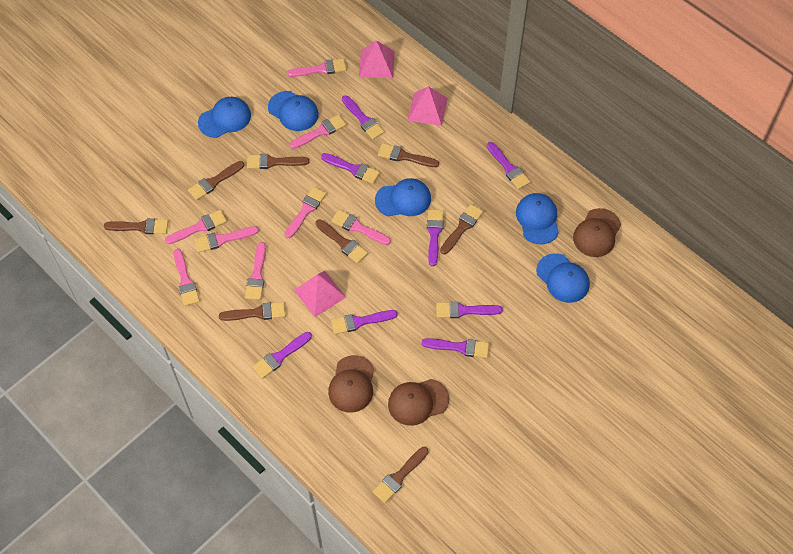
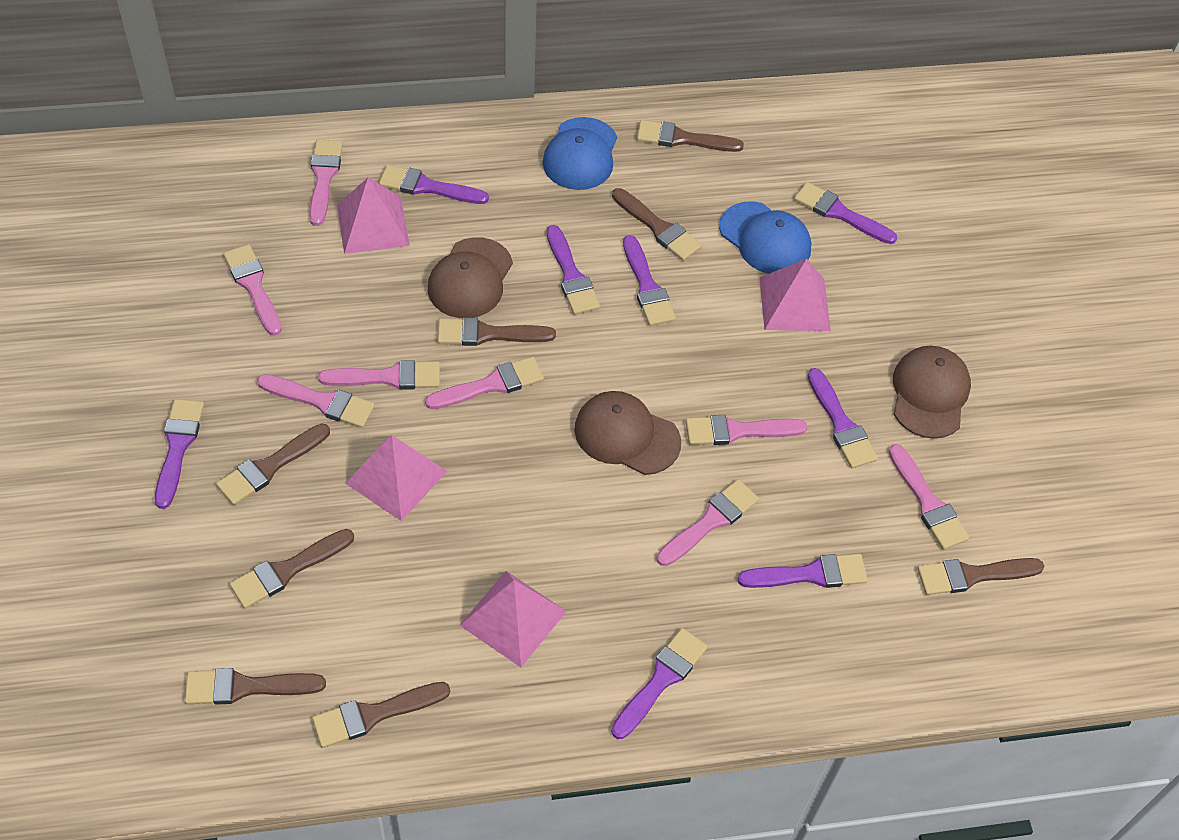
blue cap: 5 -> 2
pink pyramid: 3 -> 4

